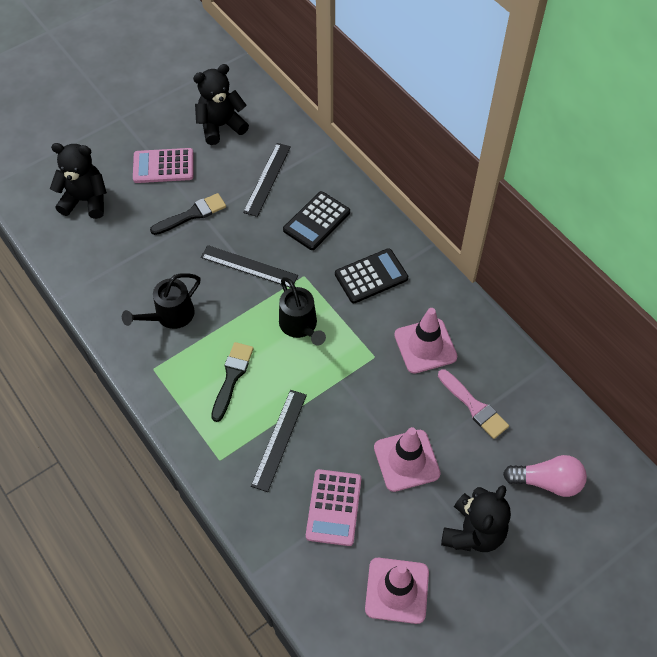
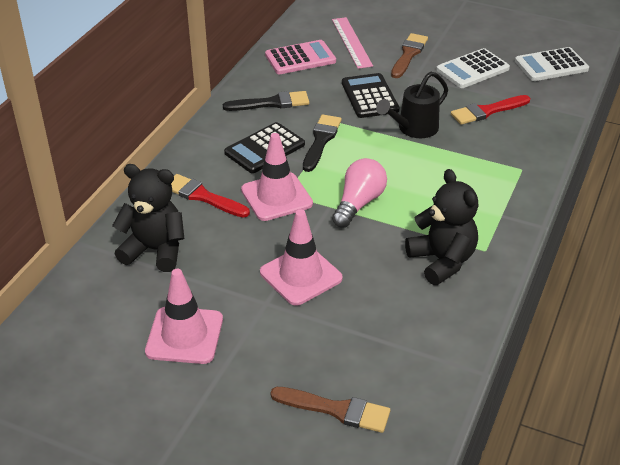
black ruler: 3 -> 0
black teddy bear: 3 -> 2
black watering can: 2 -> 1
brown brush: 0 -> 2
pink brush: 1 -> 0
pink calculator: 2 -> 1
pink ruler: 0 -> 1
red brush: 0 -> 2
white calculator: 0 -> 2

